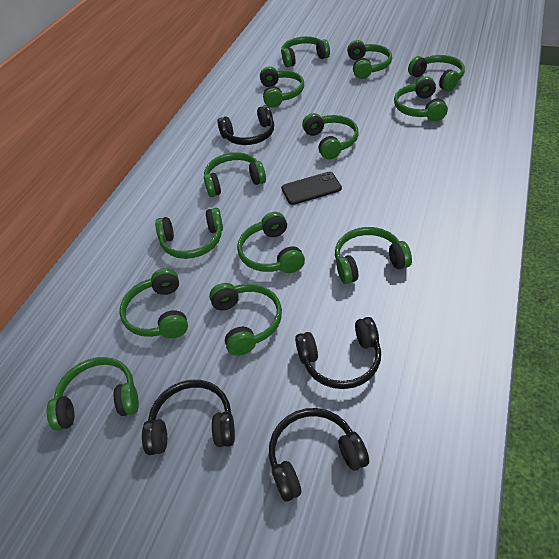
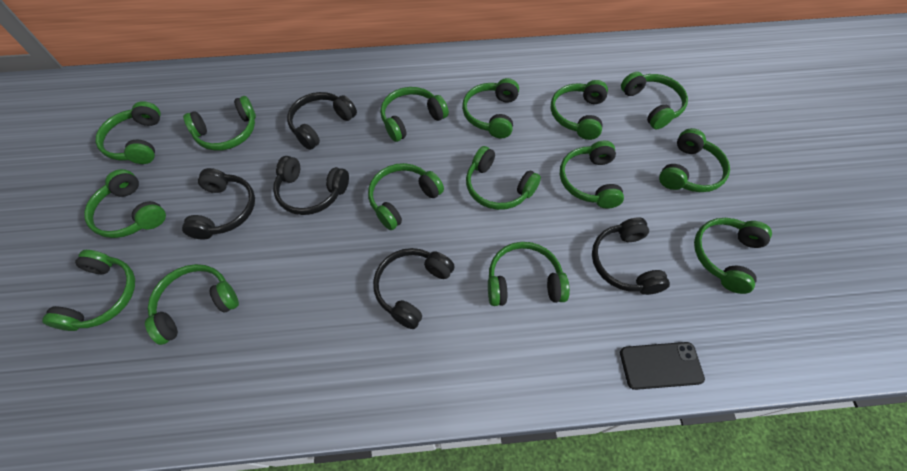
black headphones: 4 -> 5
green headphones: 13 -> 15

